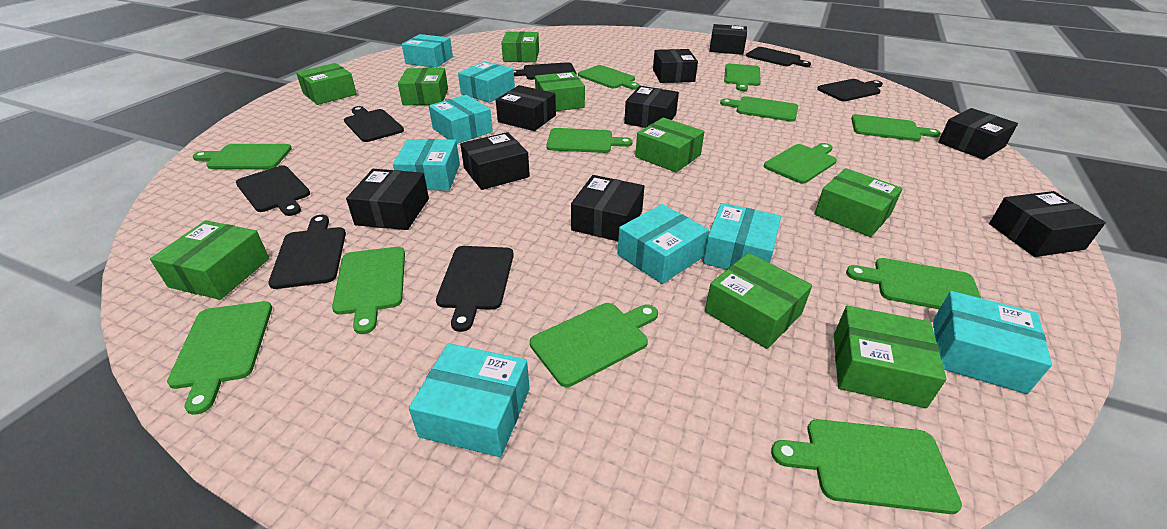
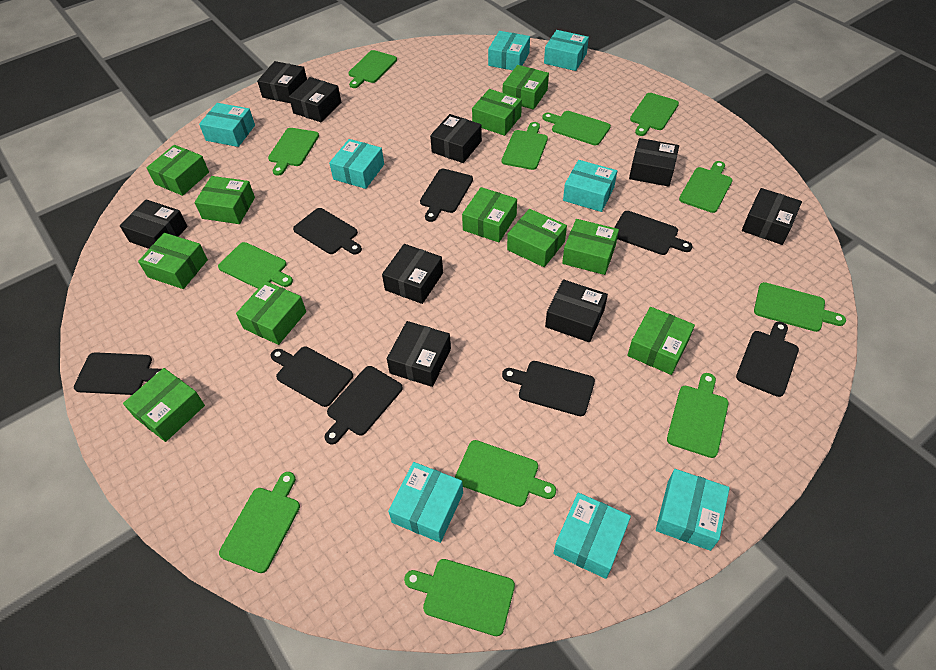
black cutting board: 7 -> 8
green box: 9 -> 11

